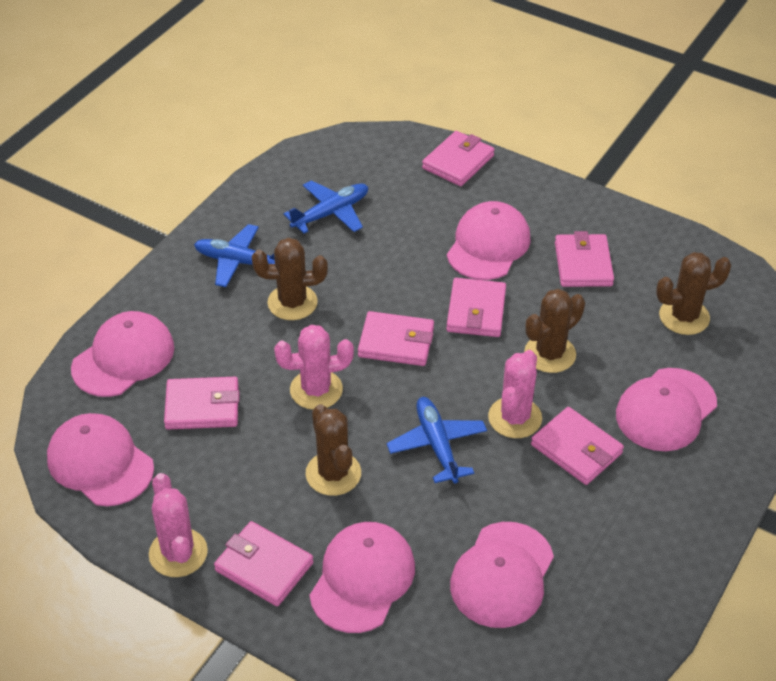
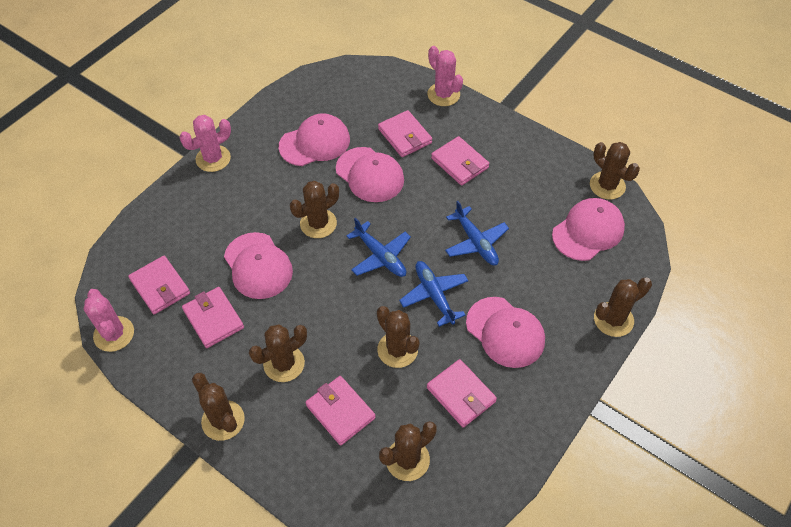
brown cactus: 4 -> 7
pink cap: 6 -> 5
pink wallet: 7 -> 6

